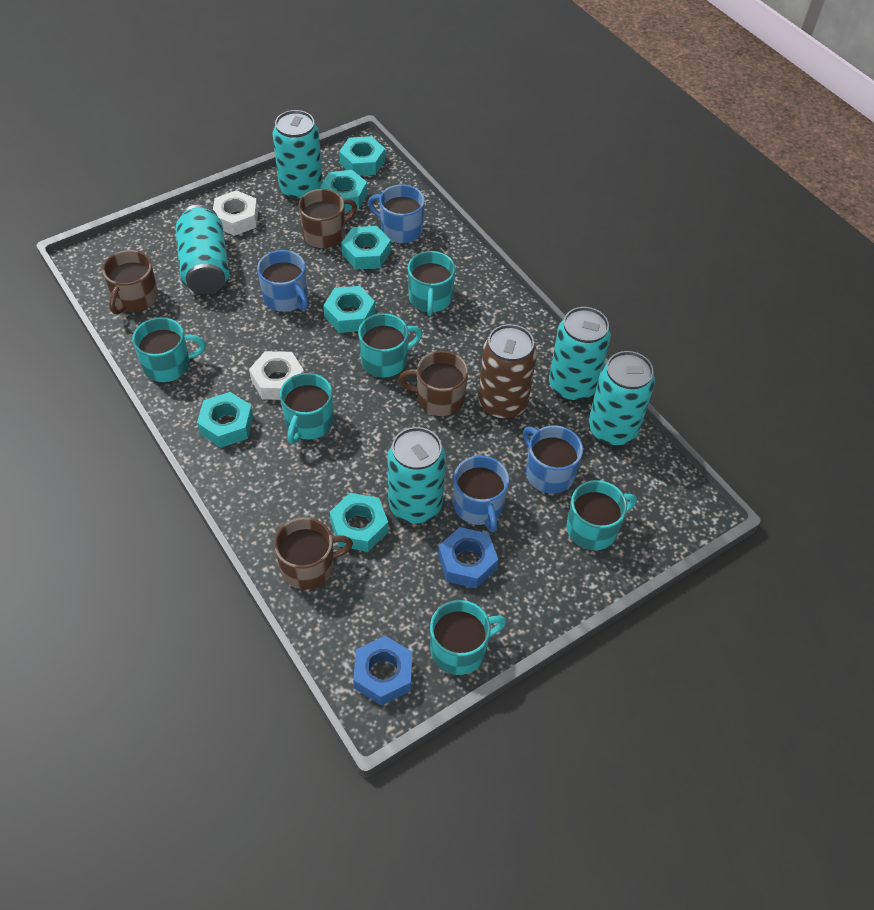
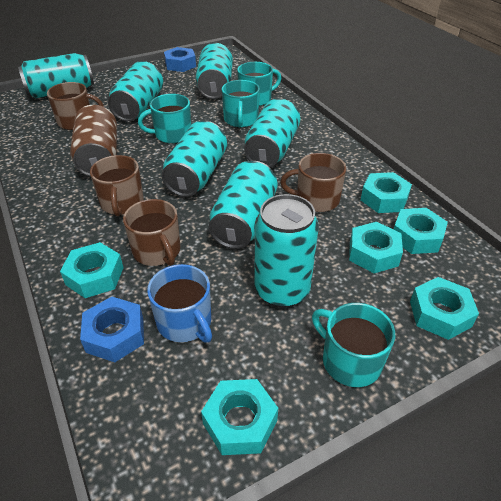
blue mug: 4 -> 1
turquoise can: 5 -> 7
turquoise mug: 6 -> 4
white nut: 2 -> 0

